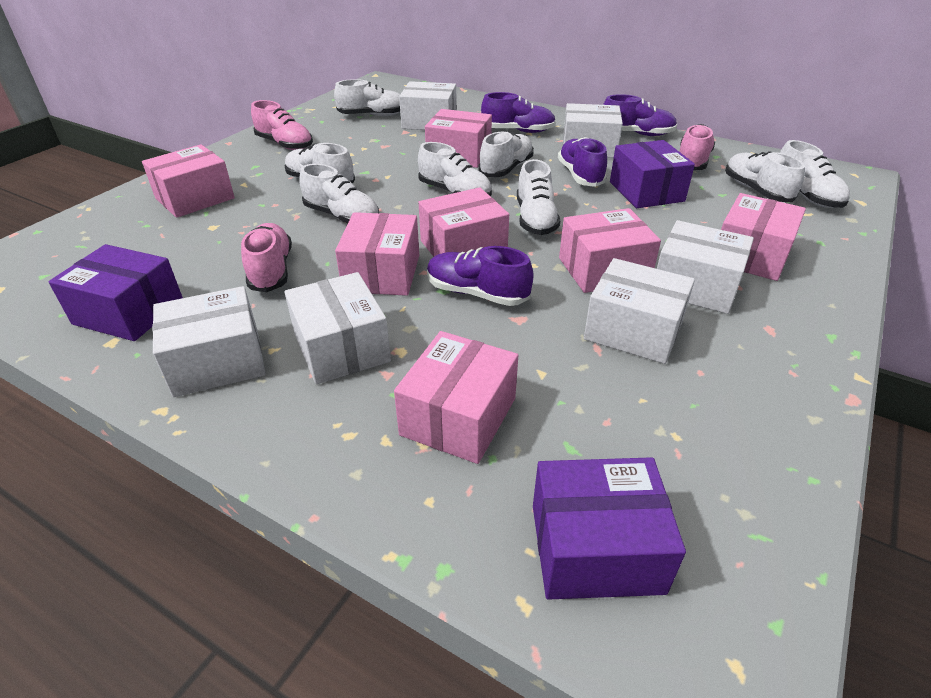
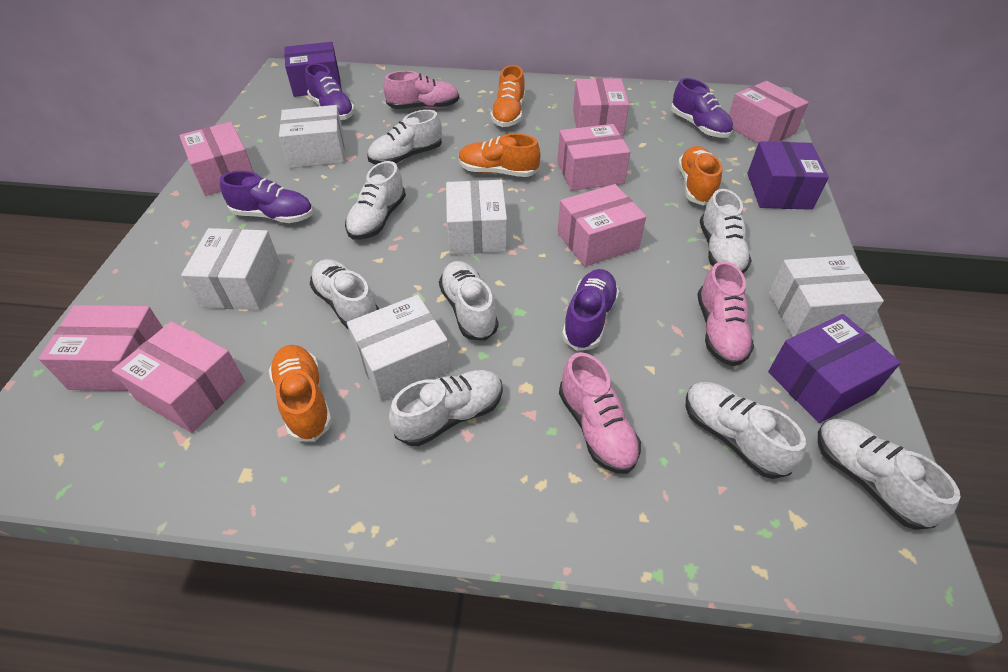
orange shoe: 0 -> 4
white box: 6 -> 5

